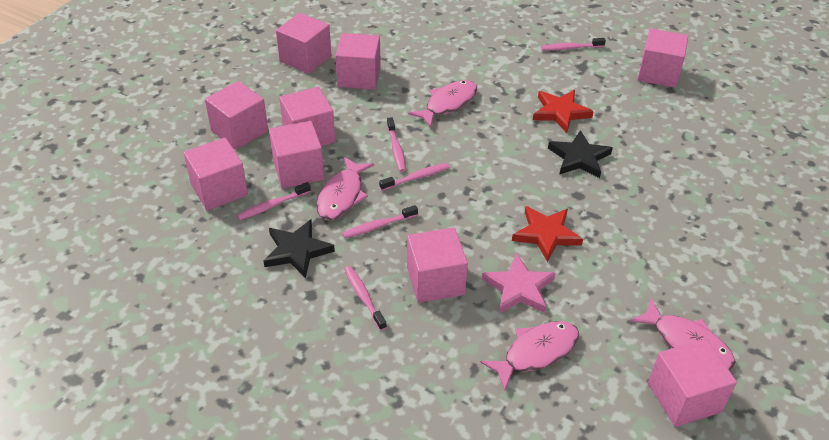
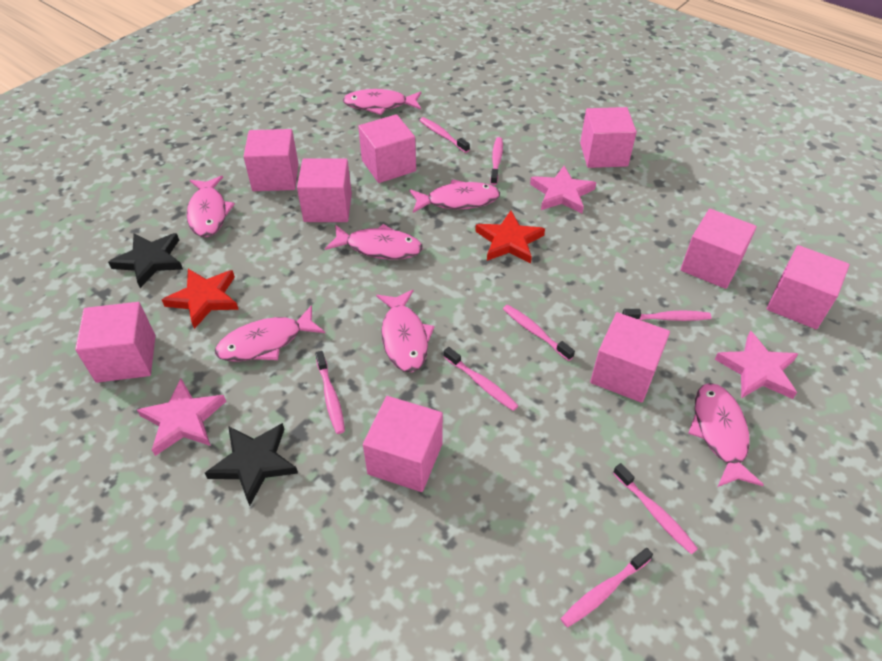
pink fish: 4 -> 7
pink star: 1 -> 3
pink toothbrush: 6 -> 8

